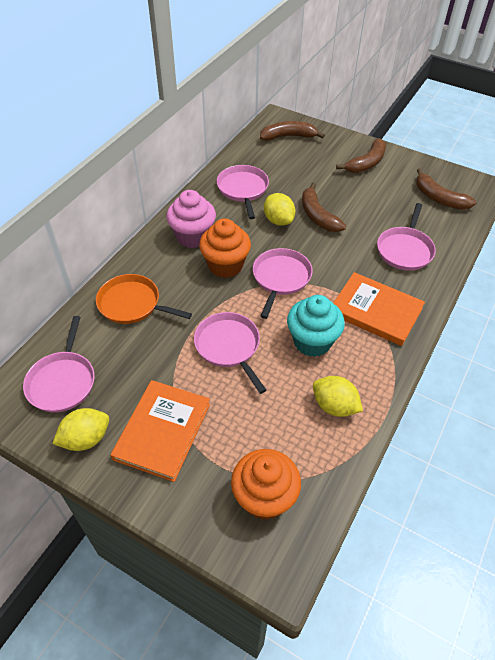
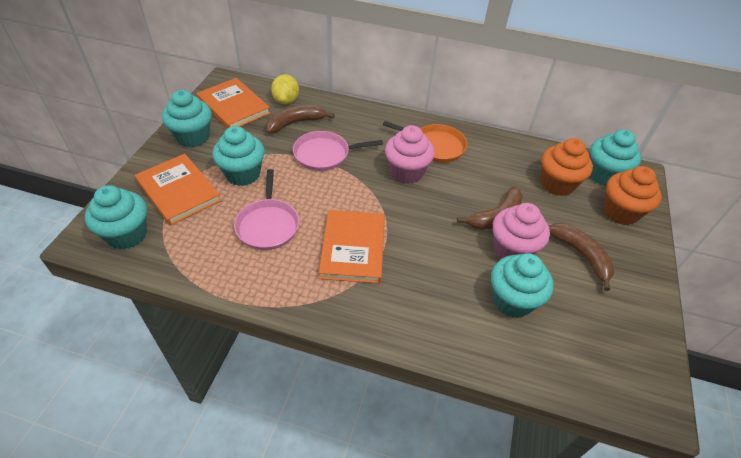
brown banana: 4 -> 3
orange book: 2 -> 3
pink cupcake: 1 -> 2
pink pan: 5 -> 2
turquoise cupcake: 1 -> 5
yellow lemon: 3 -> 1

